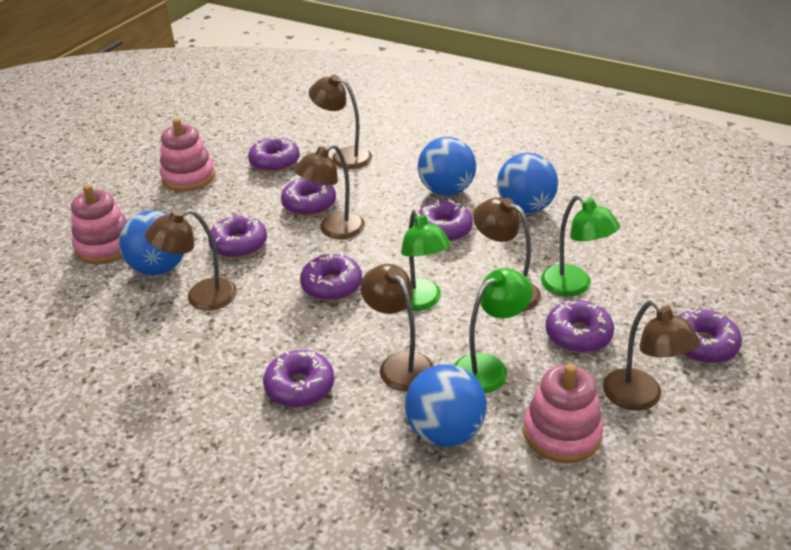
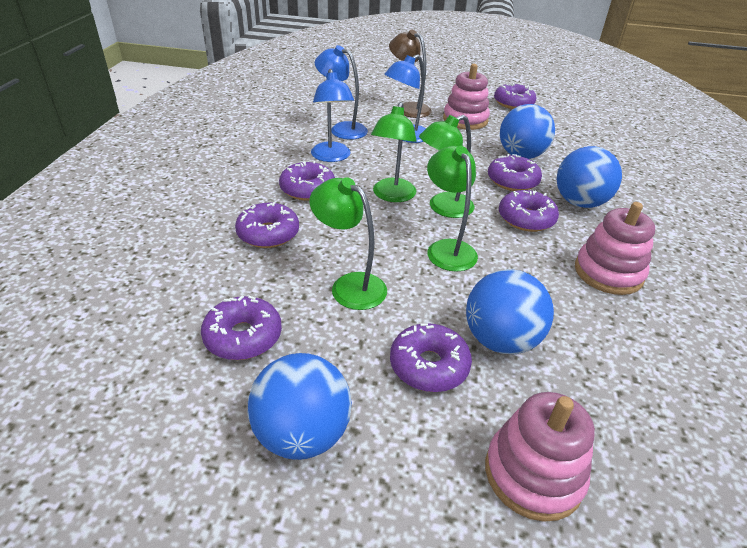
blue lamp: 0 -> 3
brown lamp: 6 -> 1
green lamp: 3 -> 4
purple donut: 8 -> 7

